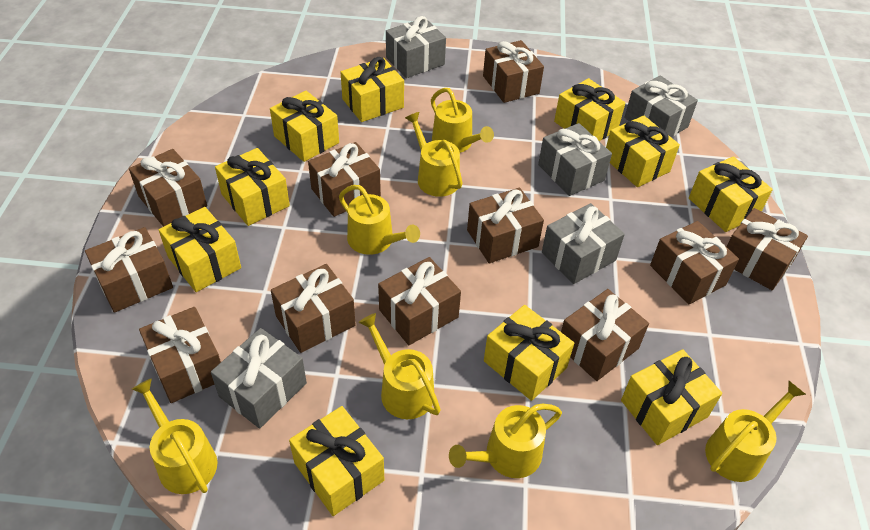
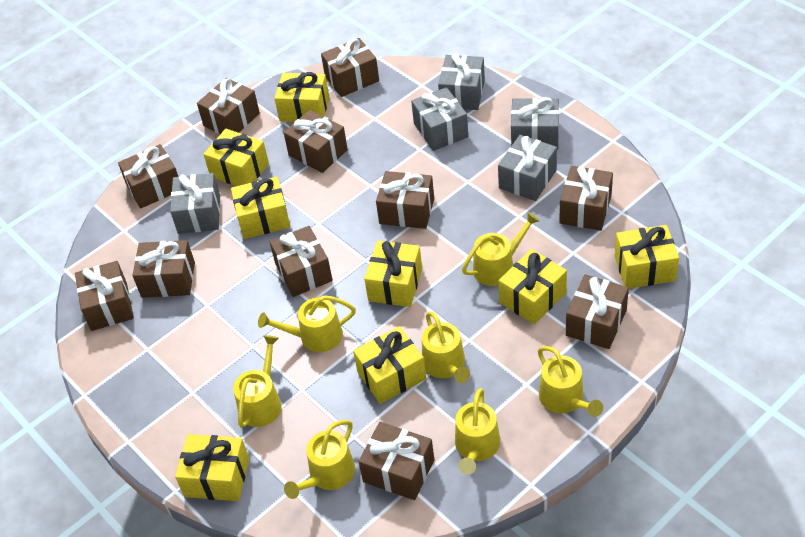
yellow gift: 10 -> 8

